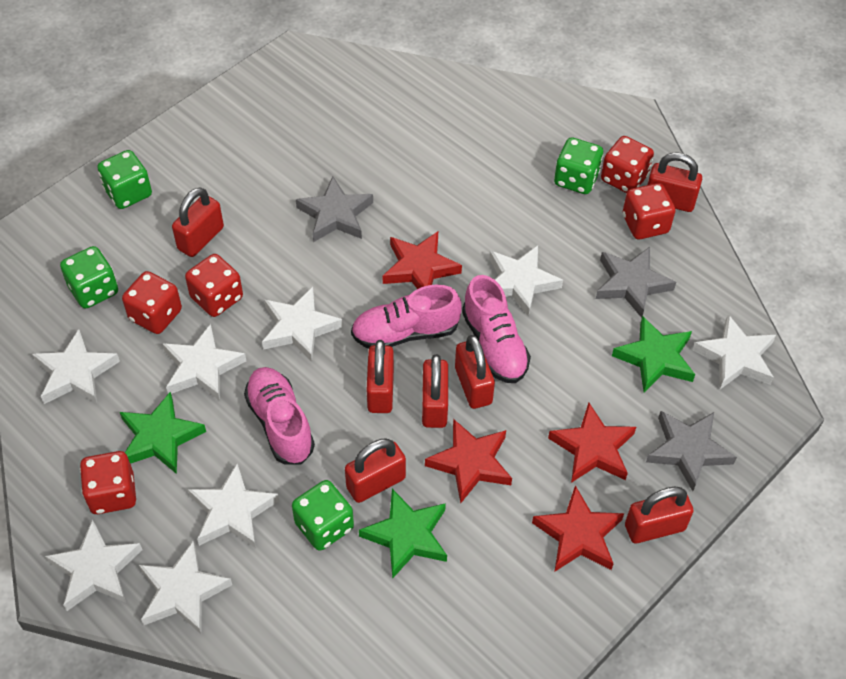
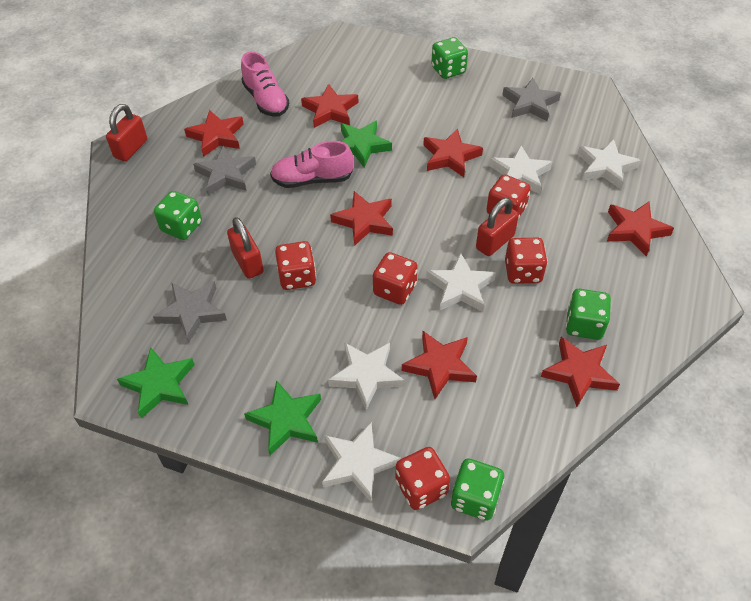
pink shoe: 3 -> 2
red padlock: 7 -> 3
red star: 4 -> 7
white star: 8 -> 5

